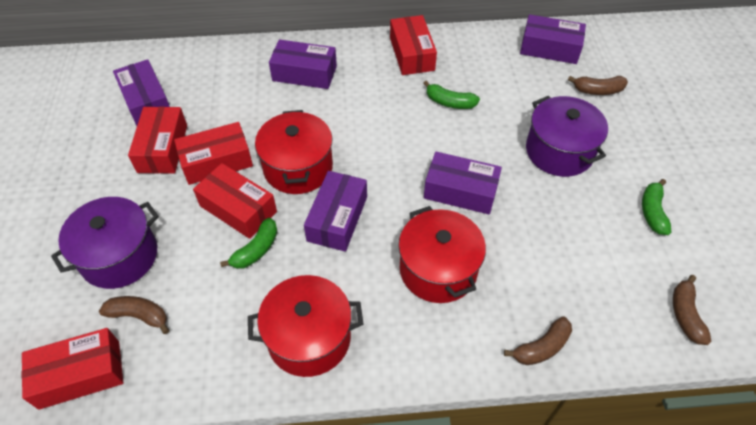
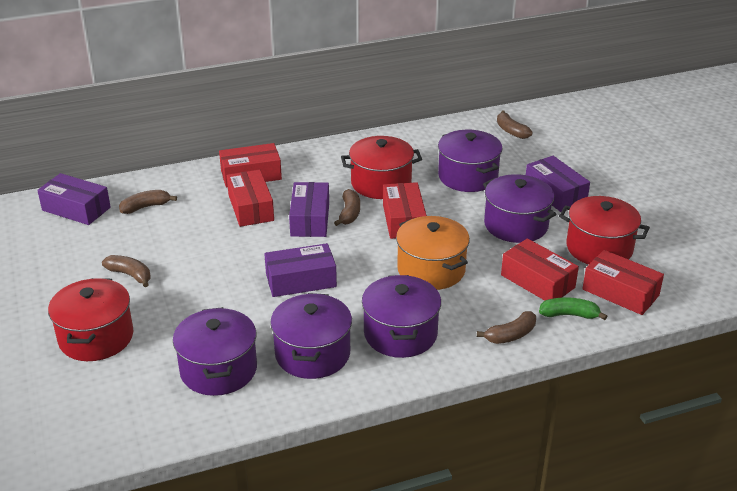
brown banana: 4 -> 5
green banana: 3 -> 1
orange pot: 0 -> 1
purple box: 5 -> 4
purple pot: 2 -> 5

